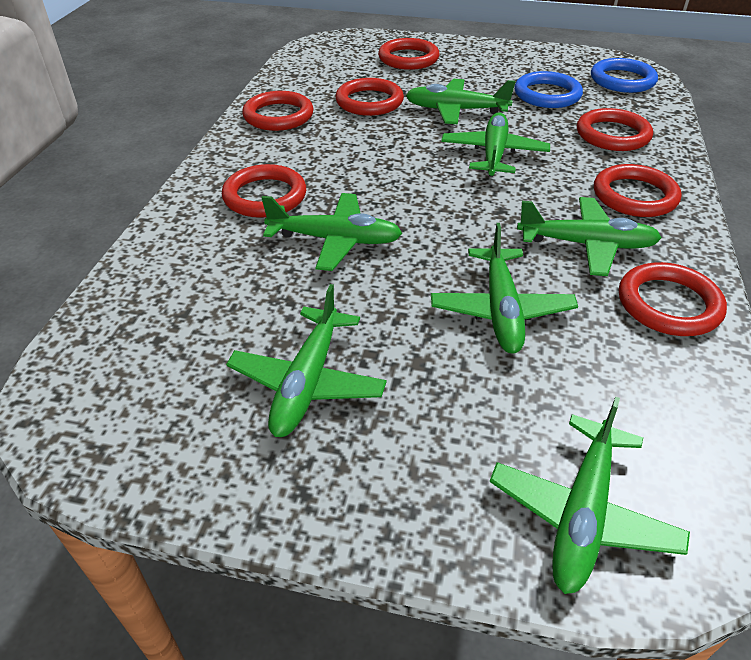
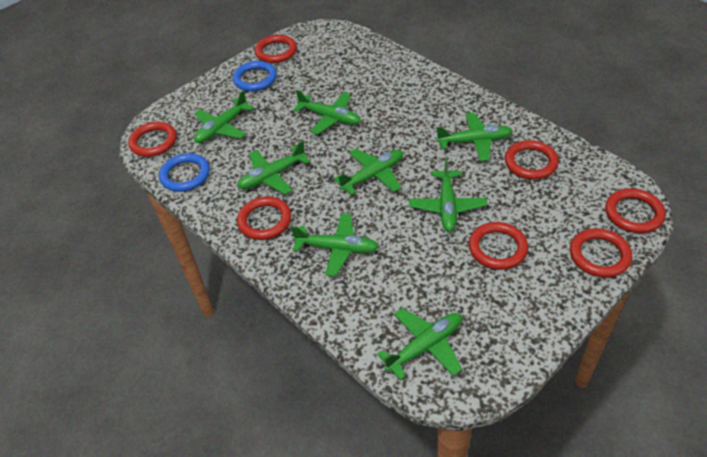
green plane: 7 -> 8

